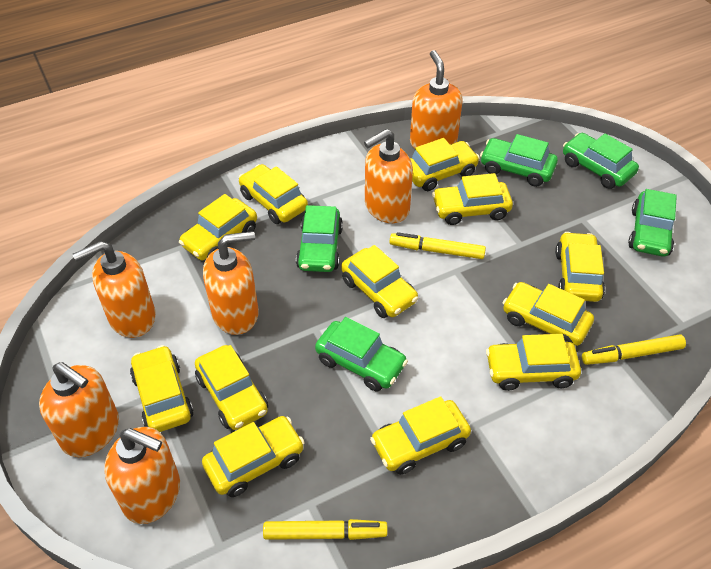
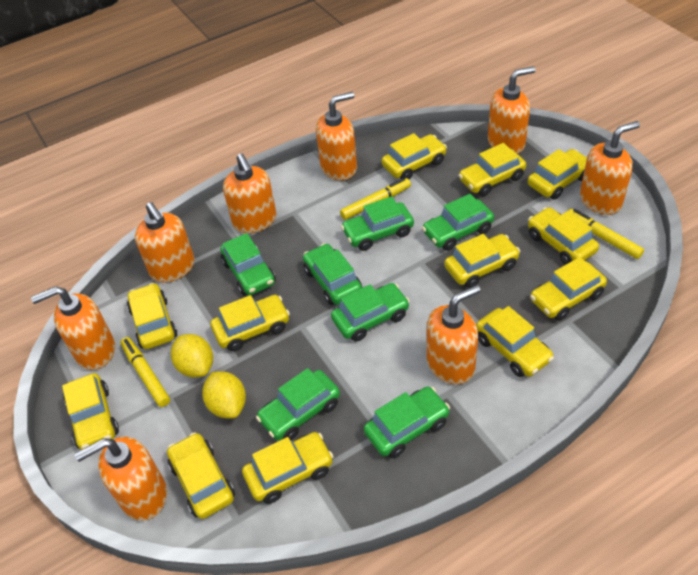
green car: 5 -> 7
orange soap dispenser: 6 -> 8
yellow lemon: 0 -> 2

